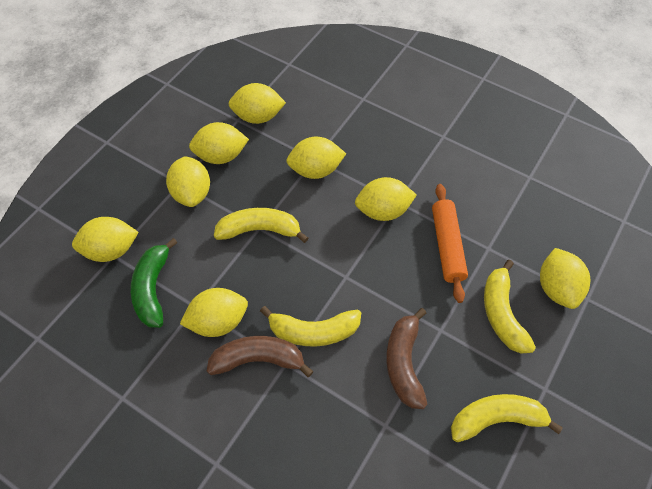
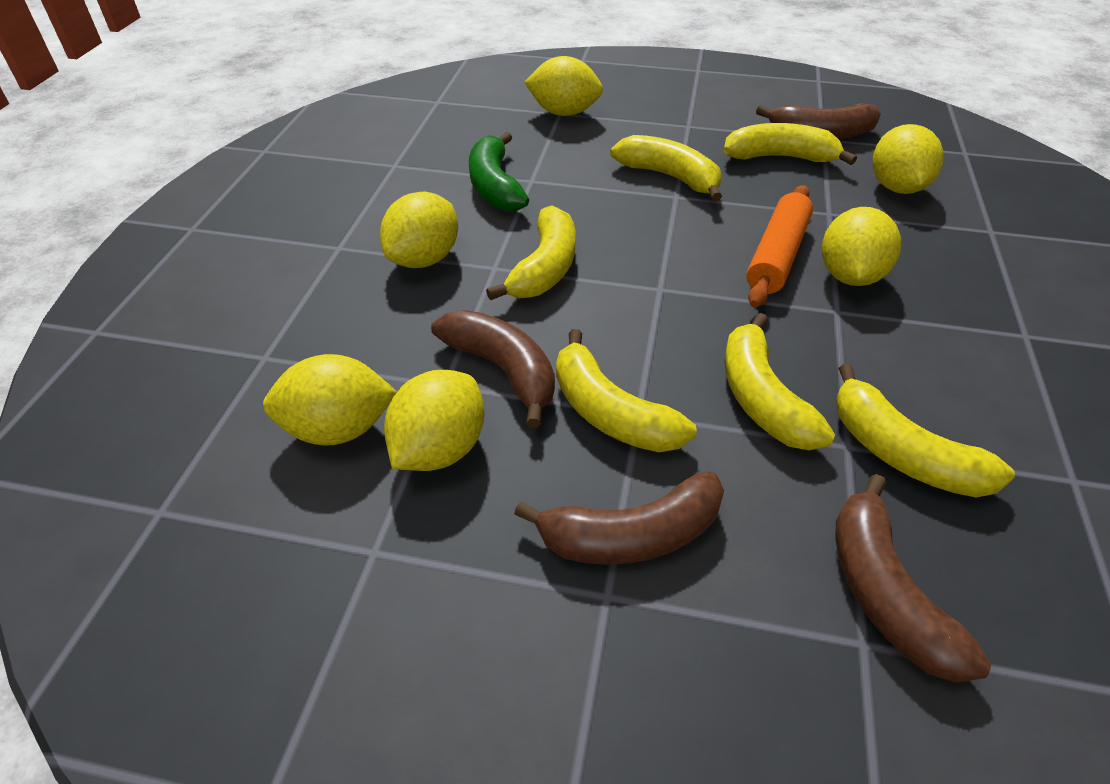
brown banana: 2 -> 4
yellow banana: 4 -> 6
yellow lemon: 8 -> 6

